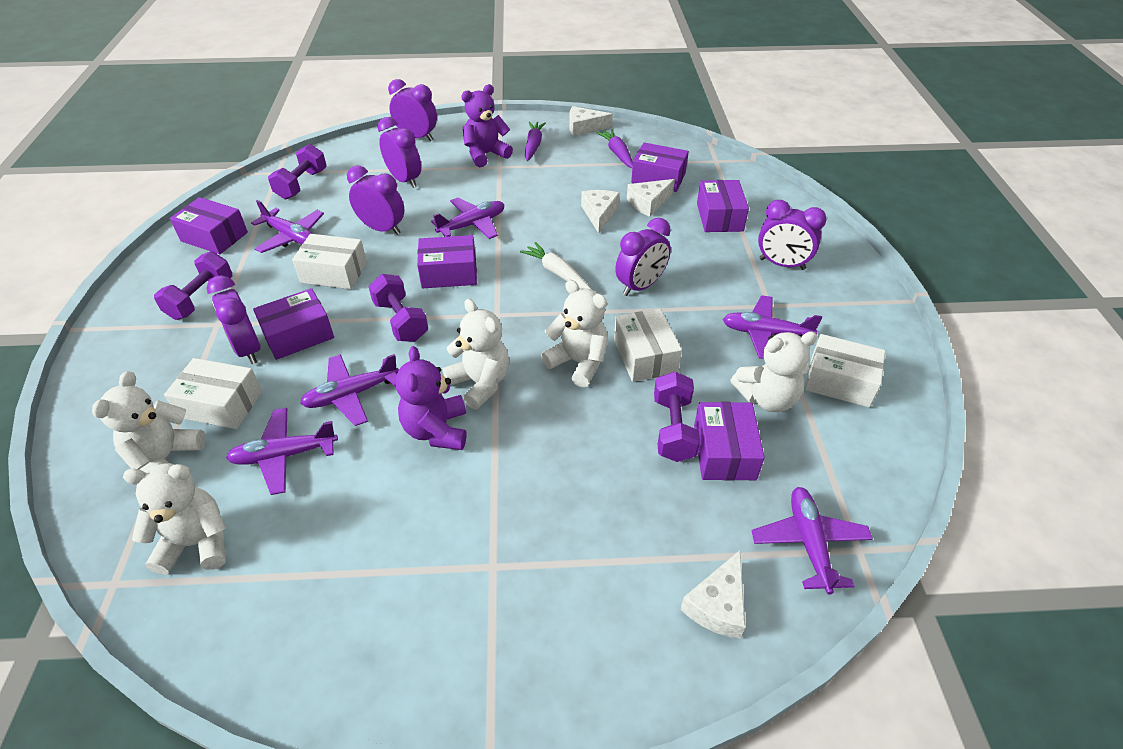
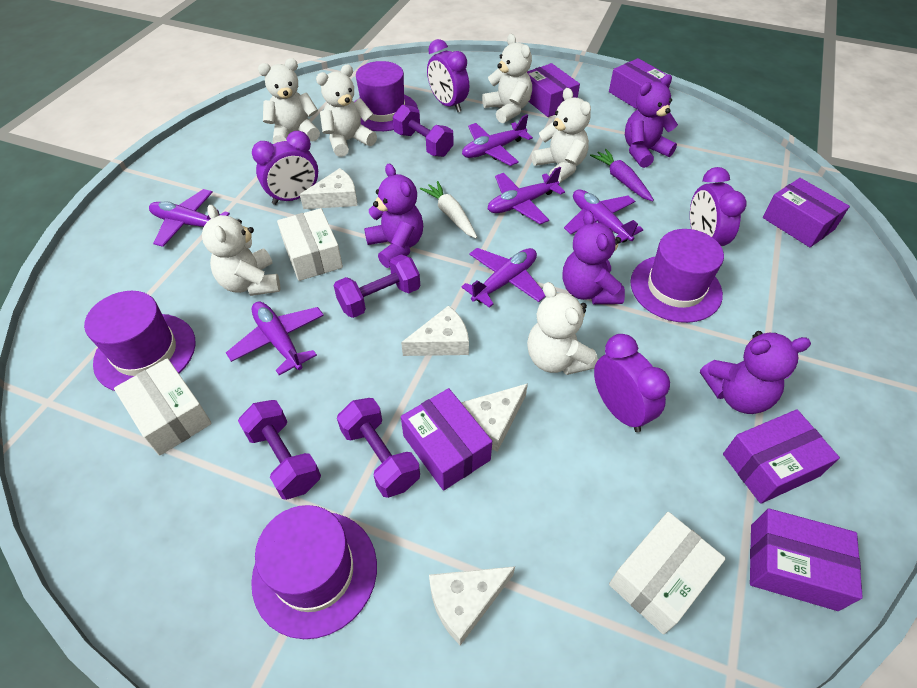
purple carrot: 2 -> 1
purple clock: 6 -> 4
purple hat: 0 -> 4
purple teddy bear: 2 -> 4
white box: 4 -> 3
white teddy bear: 5 -> 6

